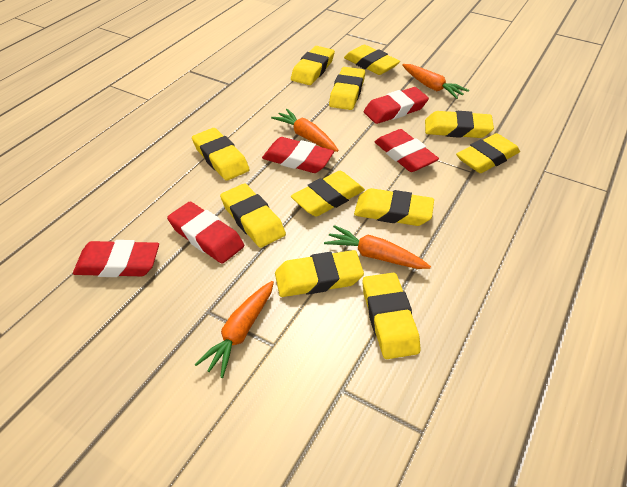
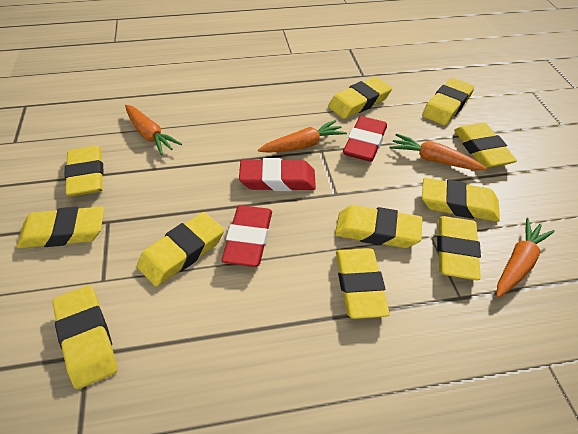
red eraser: 5 -> 3

